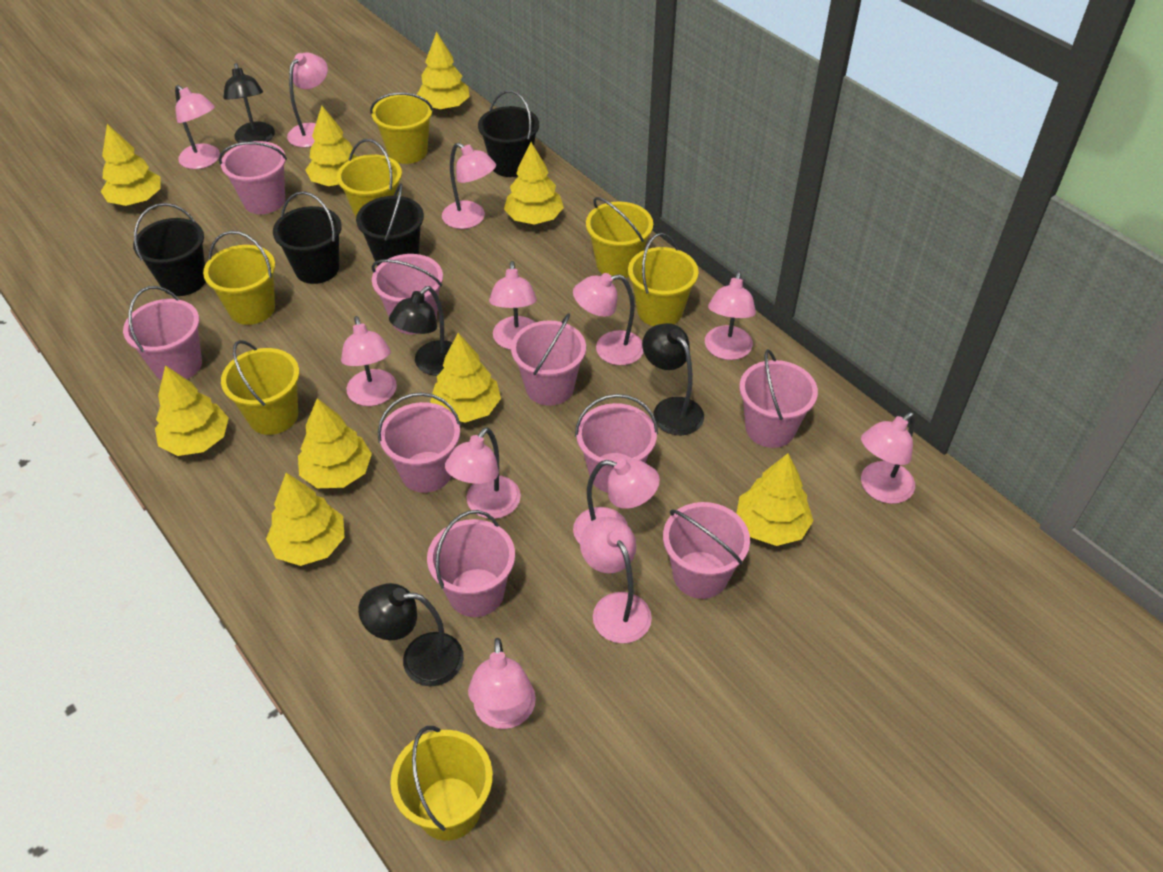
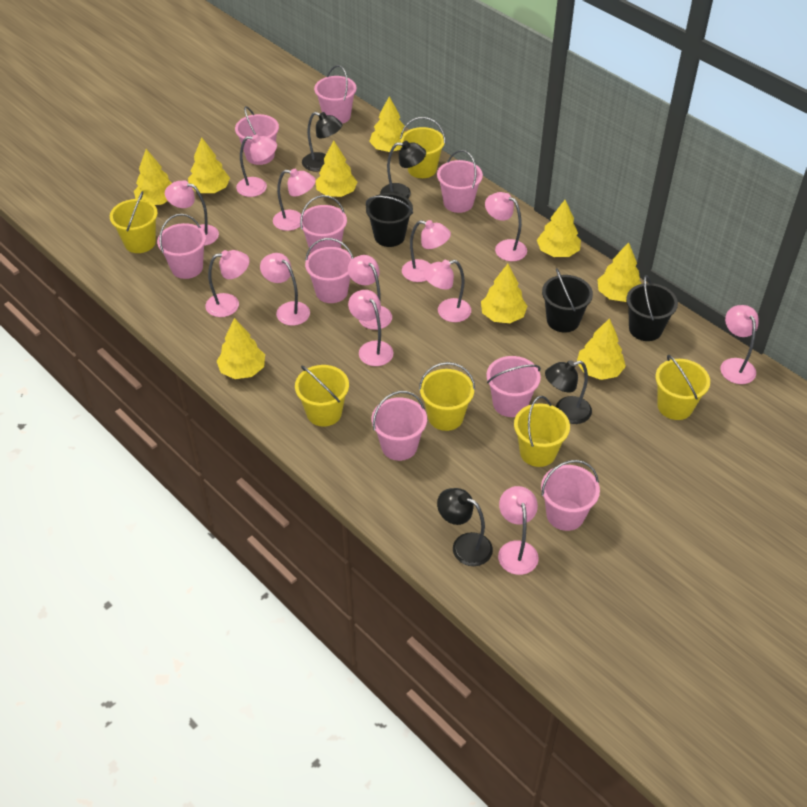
black bucket: 4 -> 3
yellow bucket: 7 -> 6

